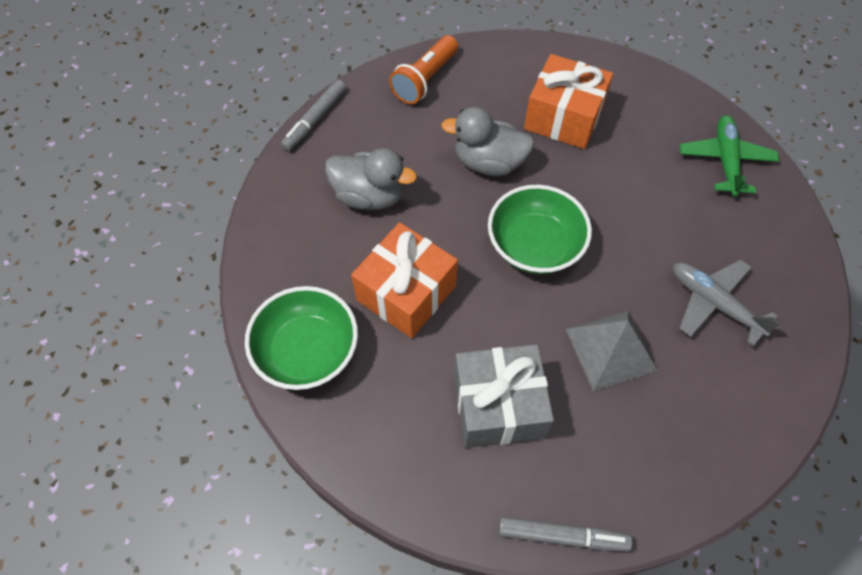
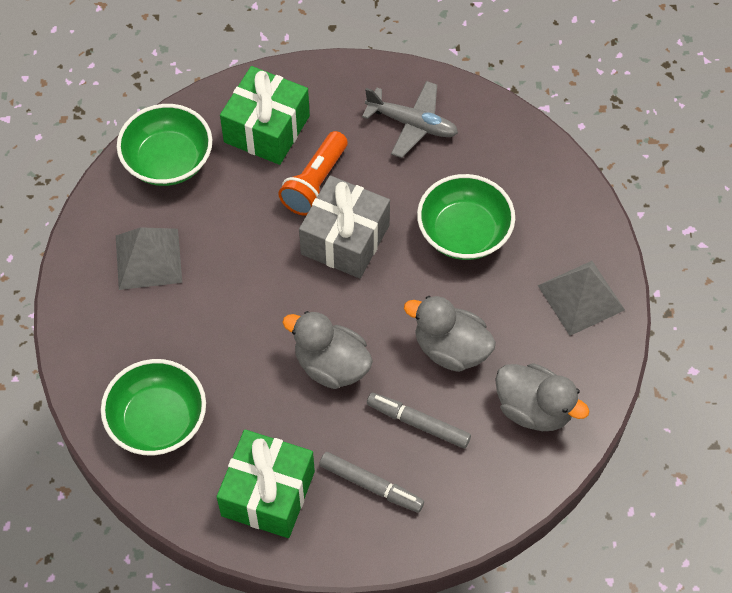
green bowl: 2 -> 3
green gift: 0 -> 2
green plane: 1 -> 0
grey duck: 2 -> 3
grey pyramid: 1 -> 2
orange gift: 2 -> 0

